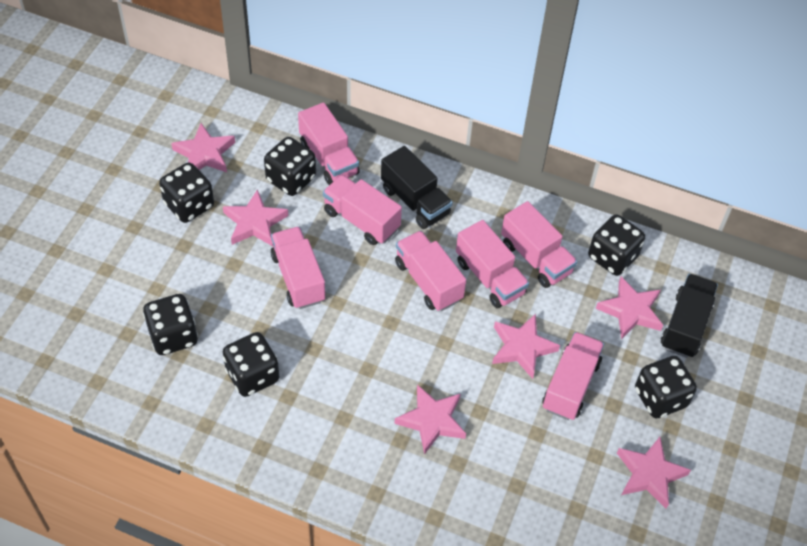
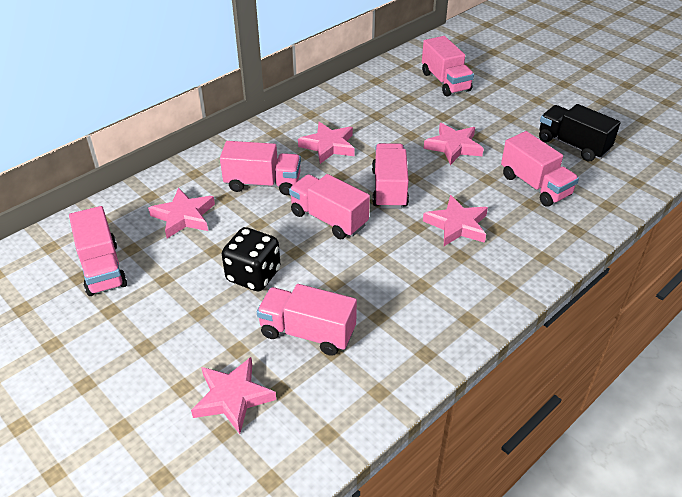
black dice: 6 -> 1
black truck: 2 -> 1
pink star: 6 -> 5

